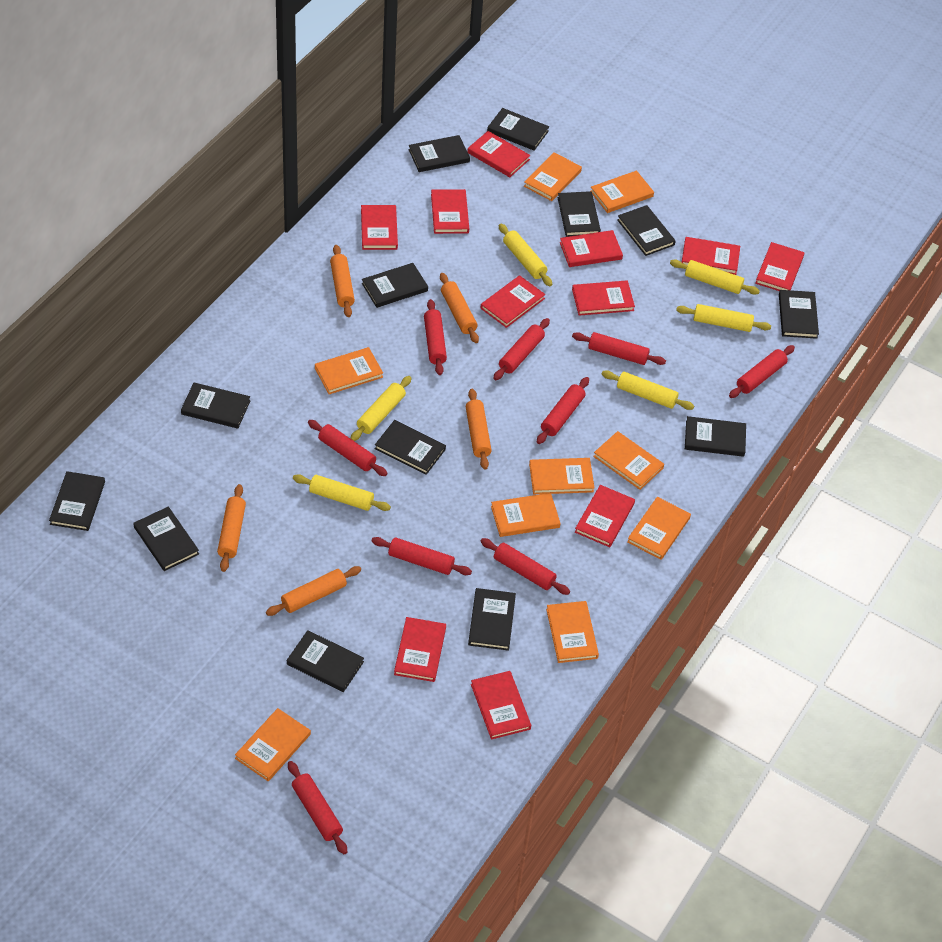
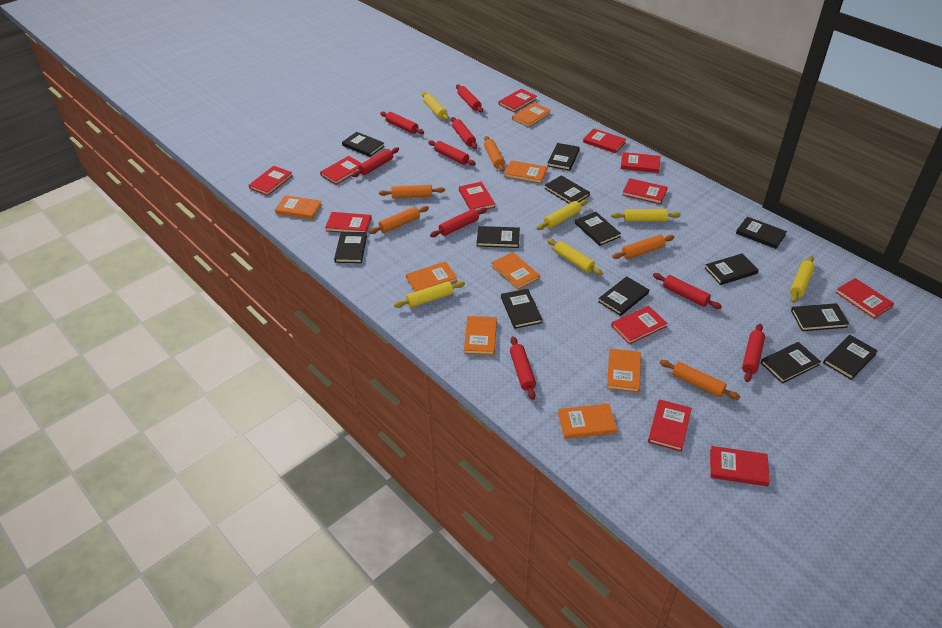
orange book: 9 -> 8
red book: 11 -> 12

